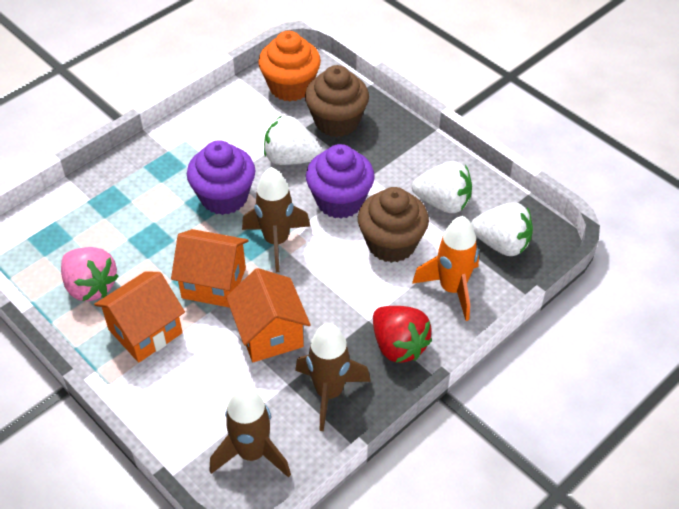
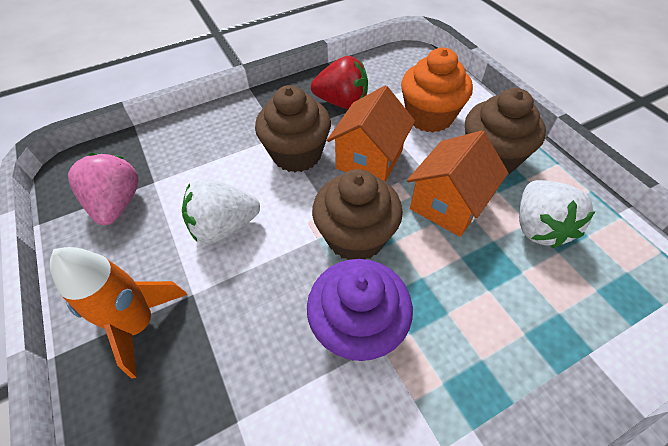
brown cupcake: 2 -> 3
brown rocket: 3 -> 0
orange house: 3 -> 2
purple cupcake: 2 -> 1
white strawberry: 3 -> 2

